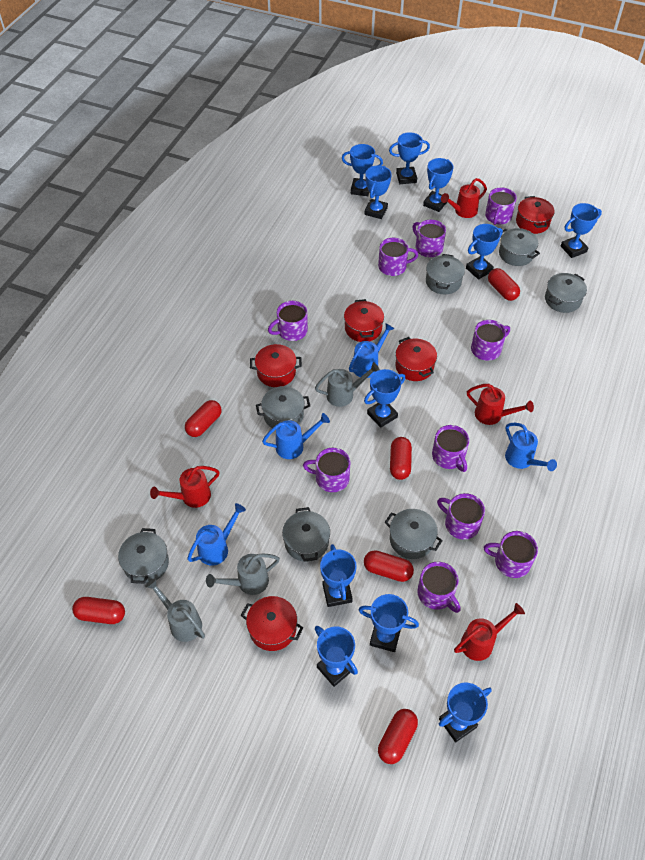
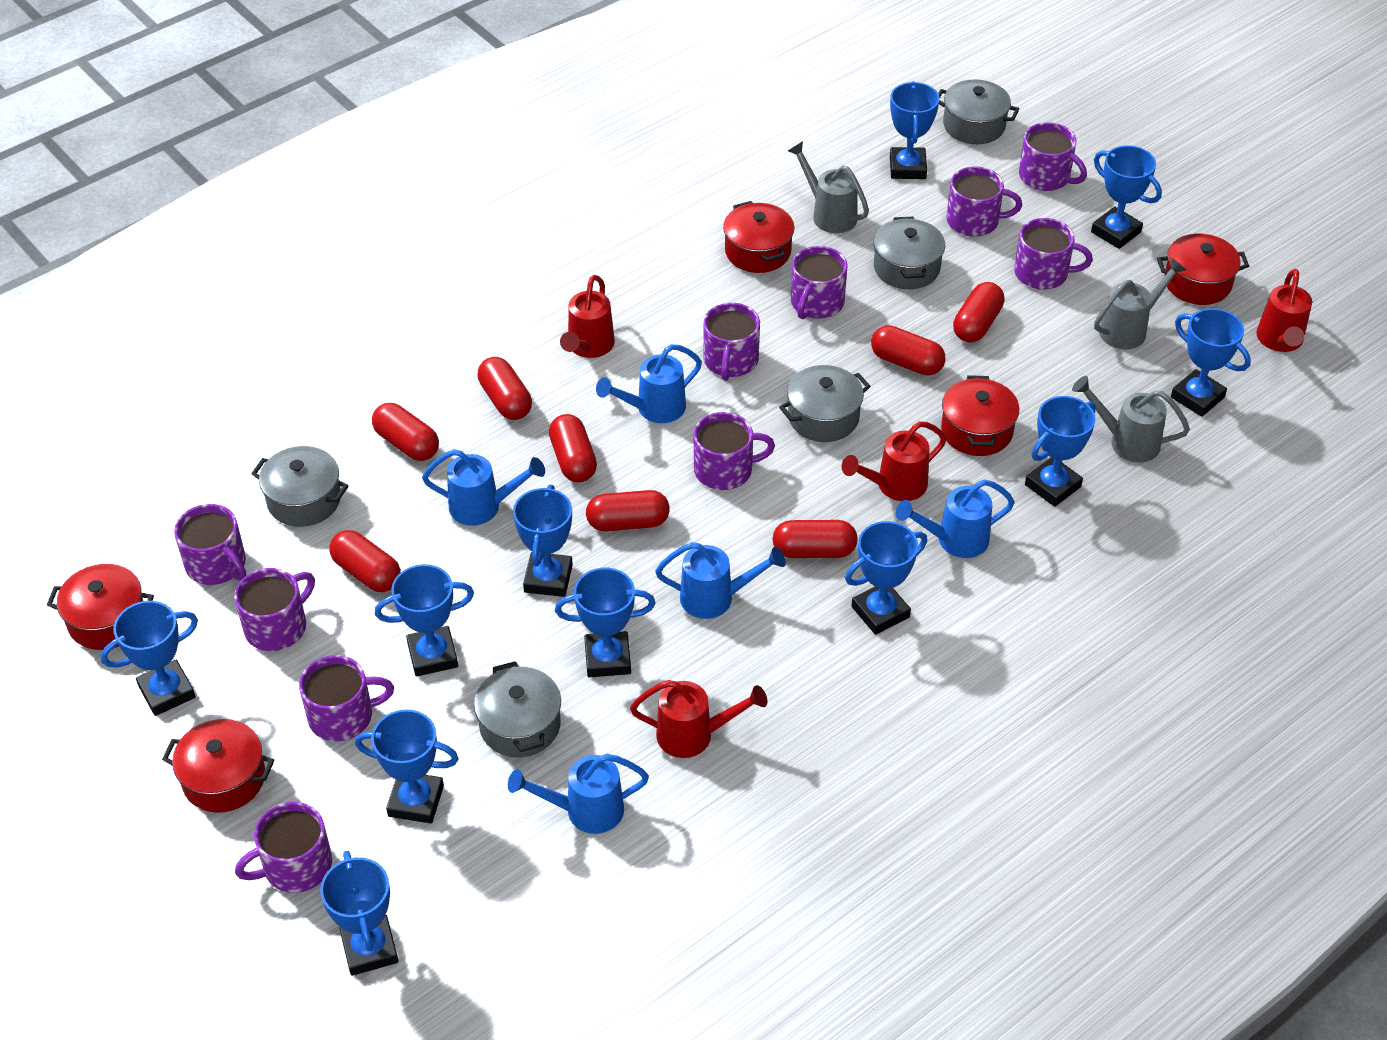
blue watering can: 4 -> 5
grey pot: 7 -> 5
red capsule: 6 -> 8

